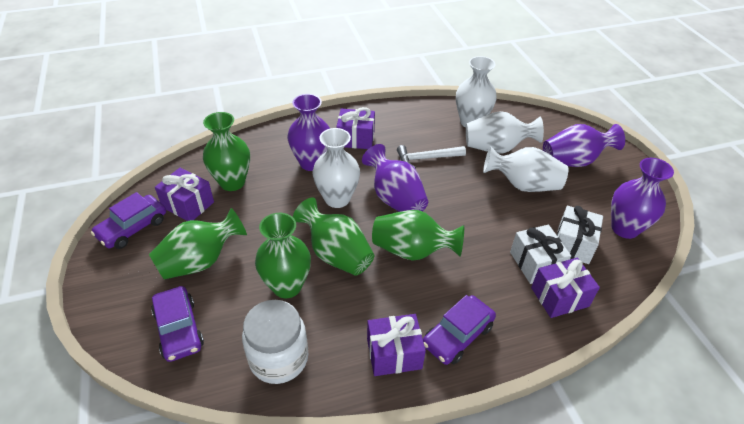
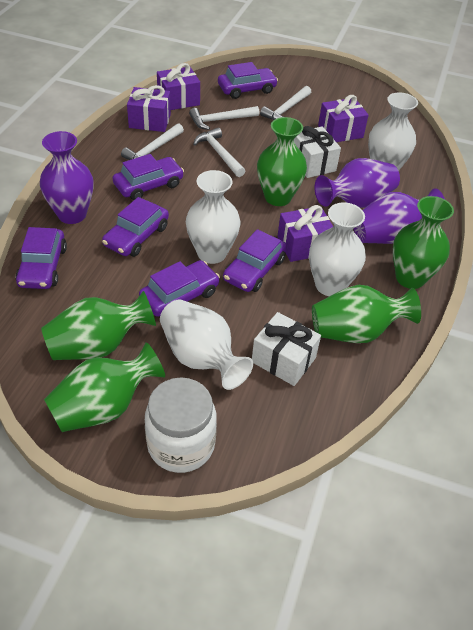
purple car: 3 -> 6
purple vase: 4 -> 3
white hammer: 1 -> 4

